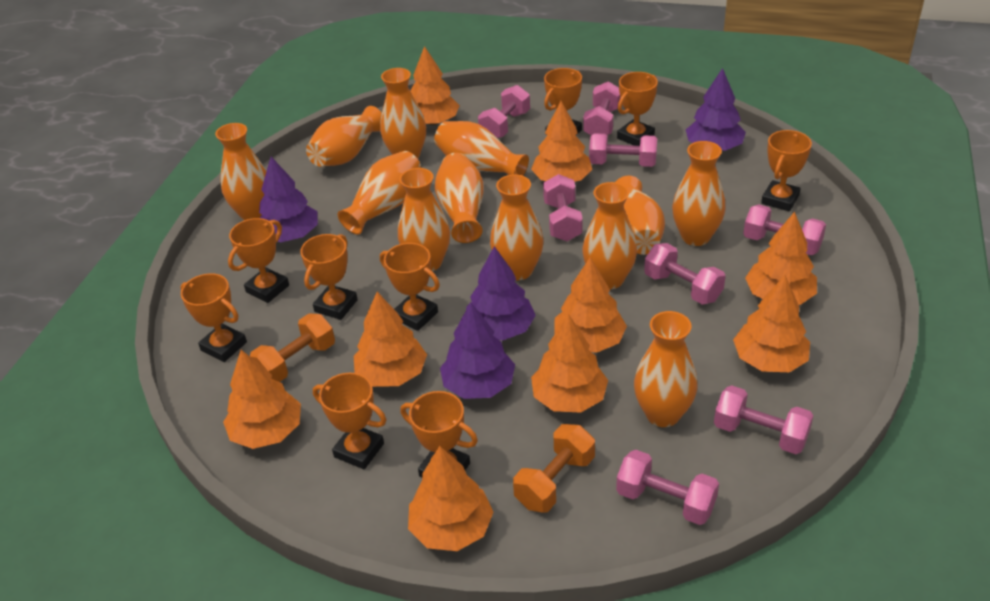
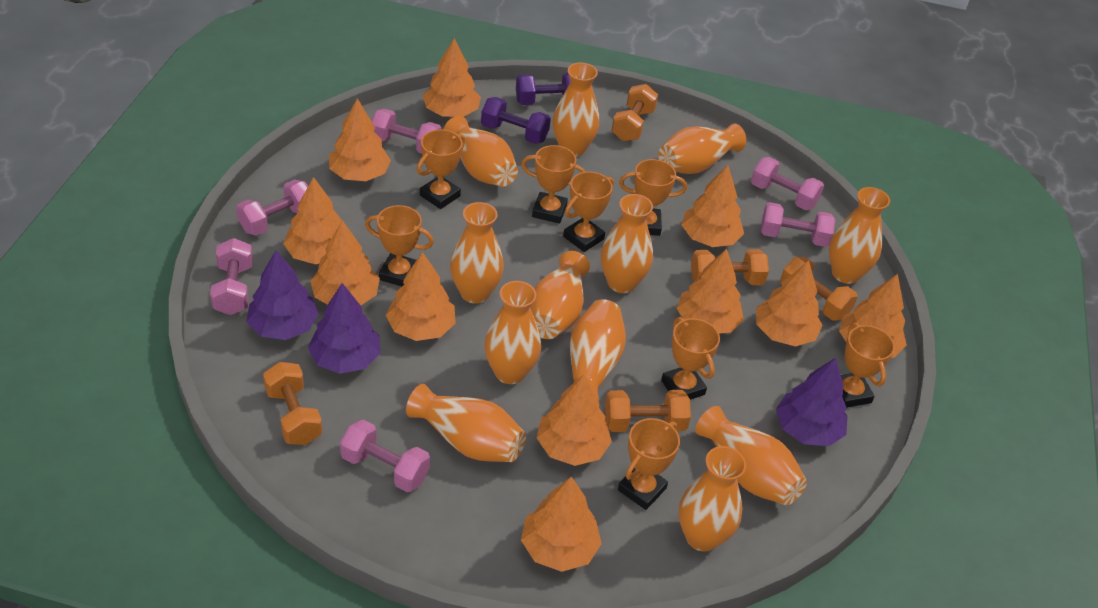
orange dumbbell: 2 -> 5
orange tree: 9 -> 11
orange trophy: 9 -> 8
pink dumbbell: 8 -> 6
purple dumbbell: 0 -> 2
purple tree: 4 -> 3

